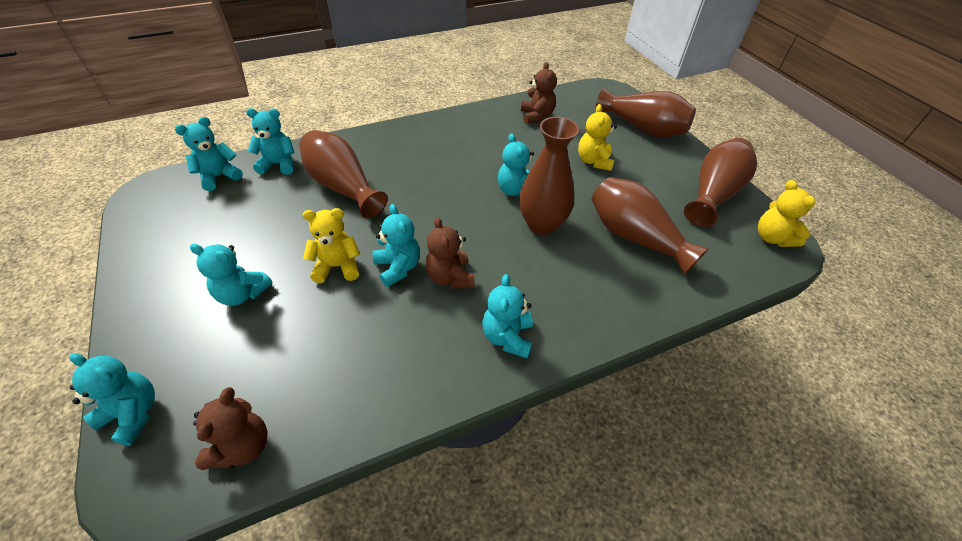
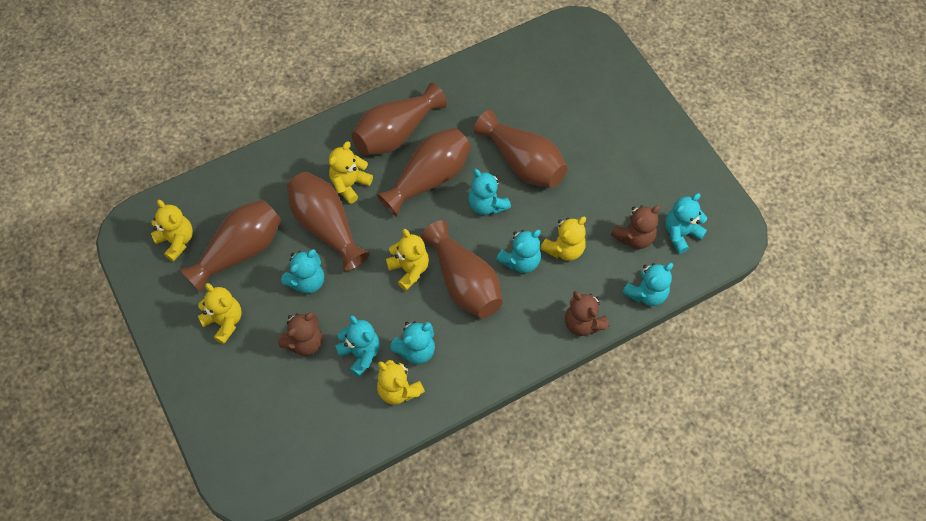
brown vase: 5 -> 6
yellow teddy bear: 3 -> 6

